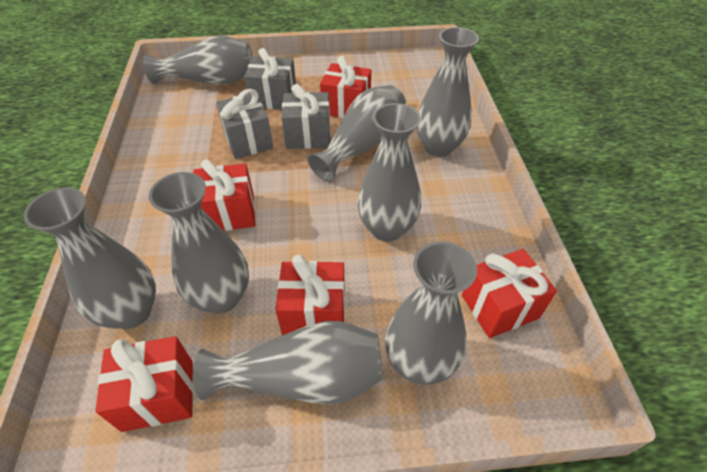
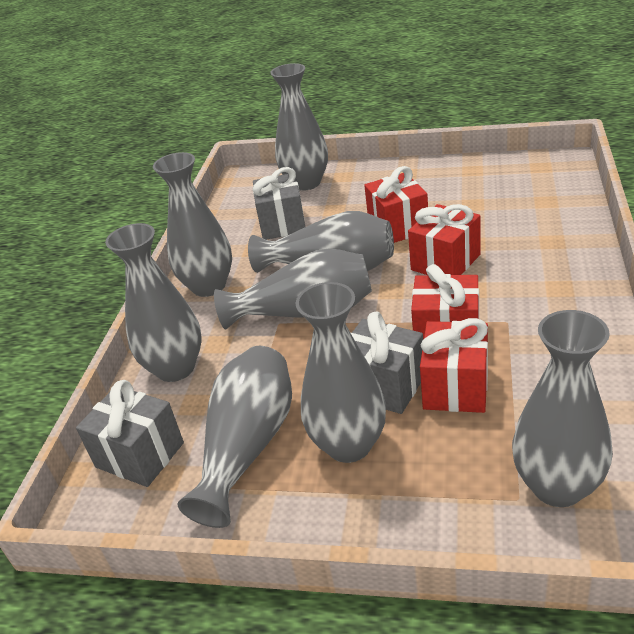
red gift: 5 -> 4

